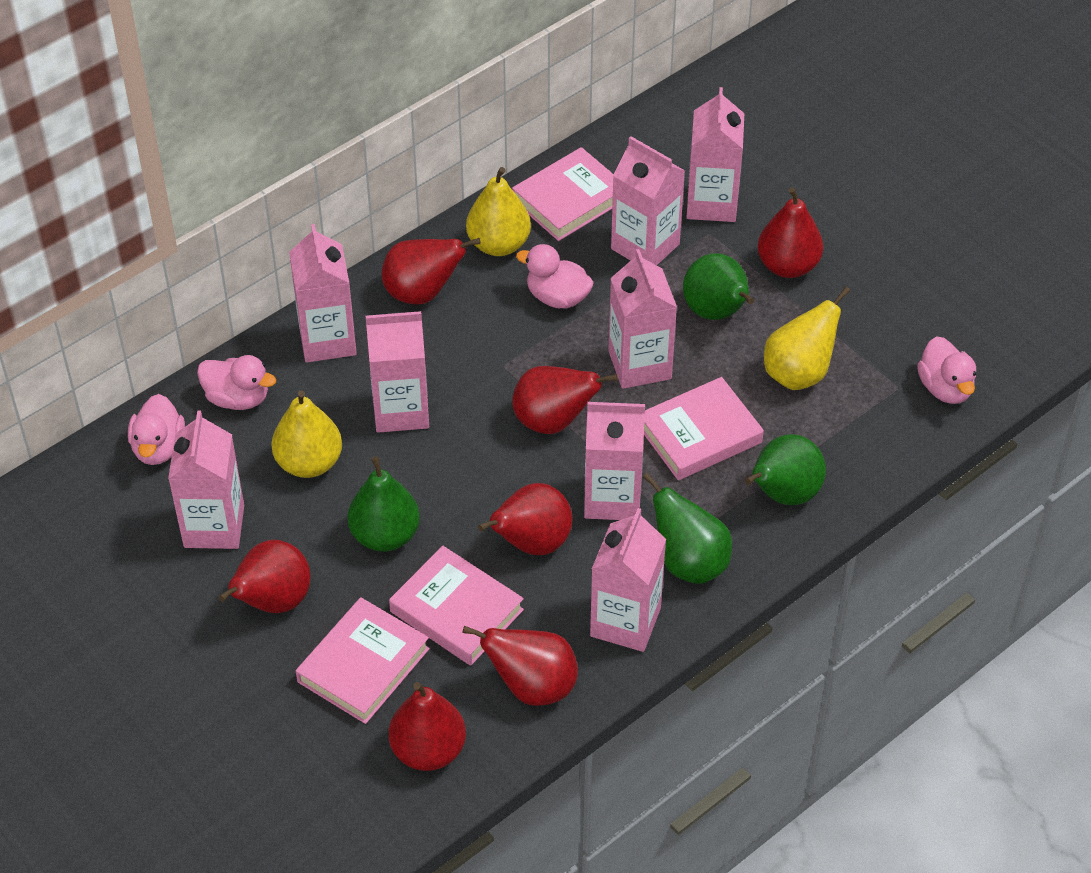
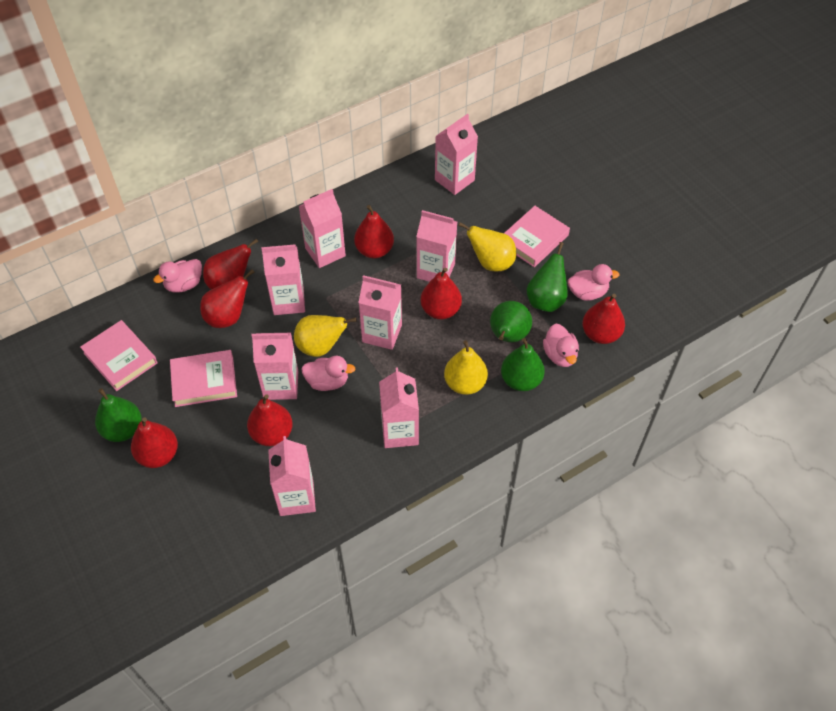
pink book: 4 -> 3

